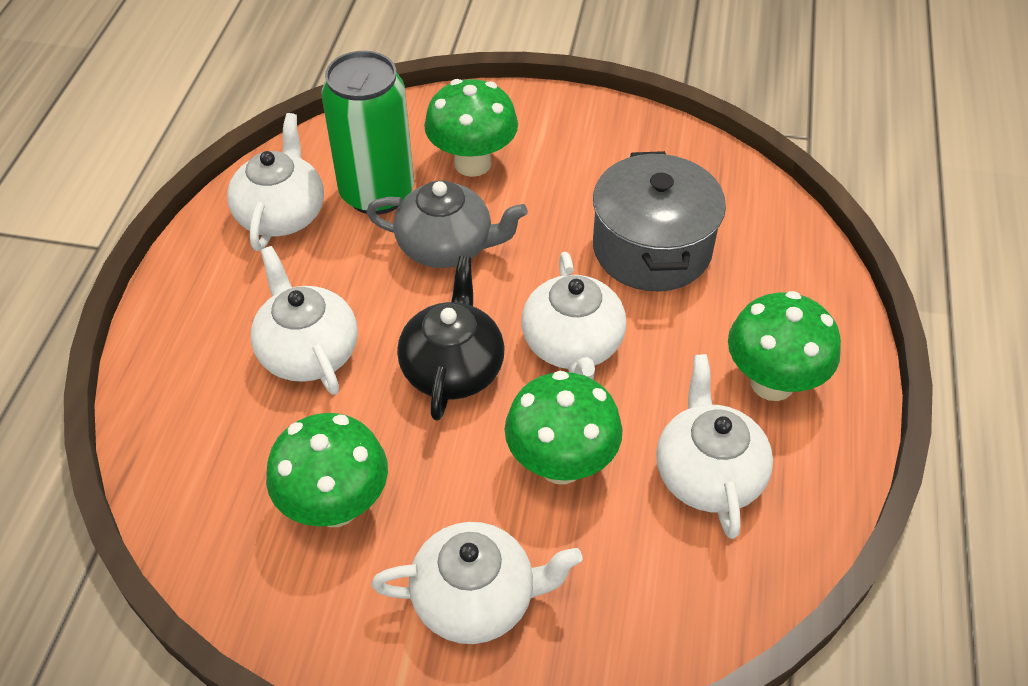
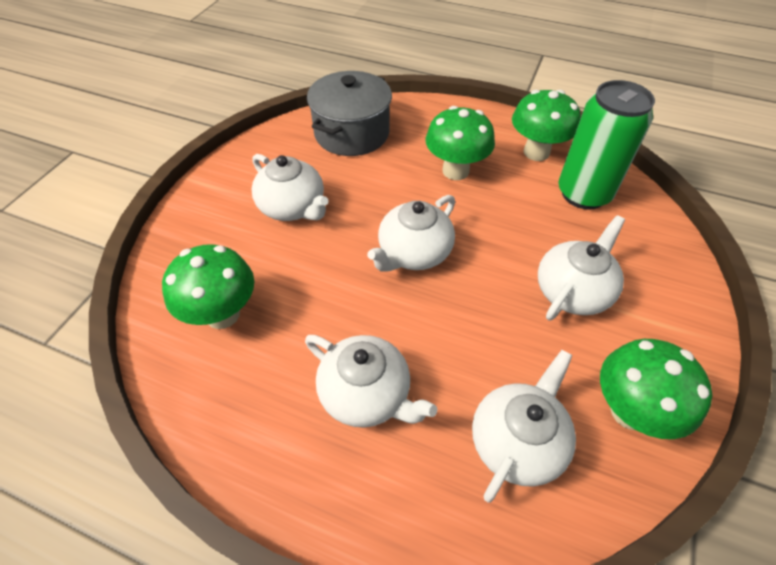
black teapot: 1 -> 0
grey teapot: 1 -> 0

